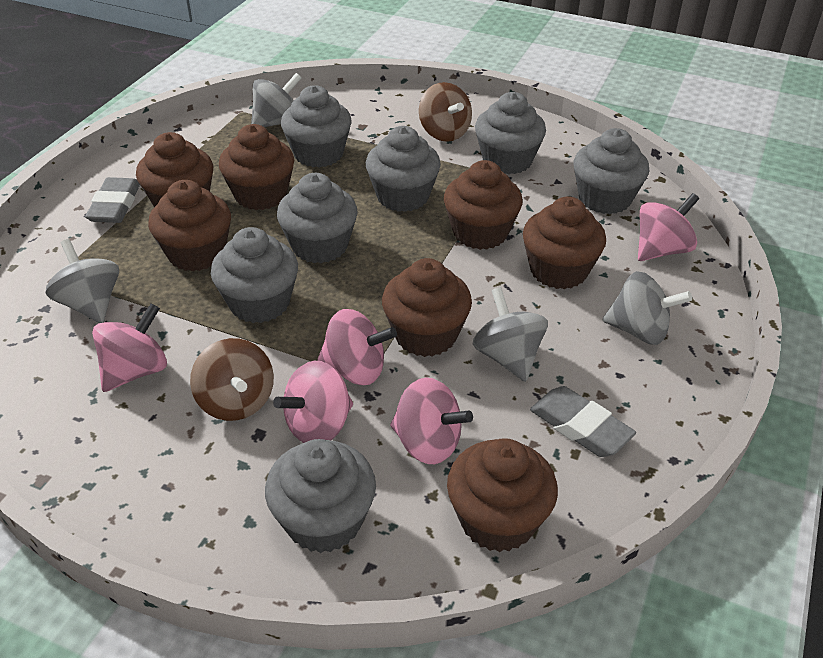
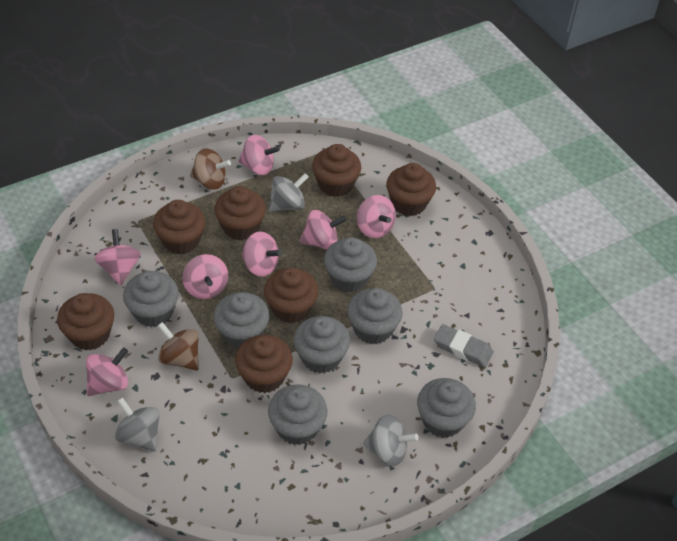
grey eraser: 2 -> 1
grey spinning top: 4 -> 3
pink spinning top: 5 -> 7

